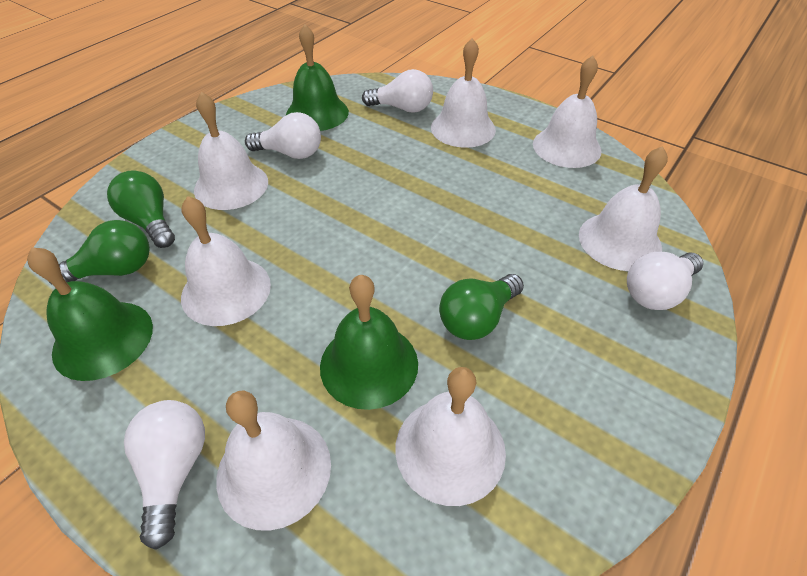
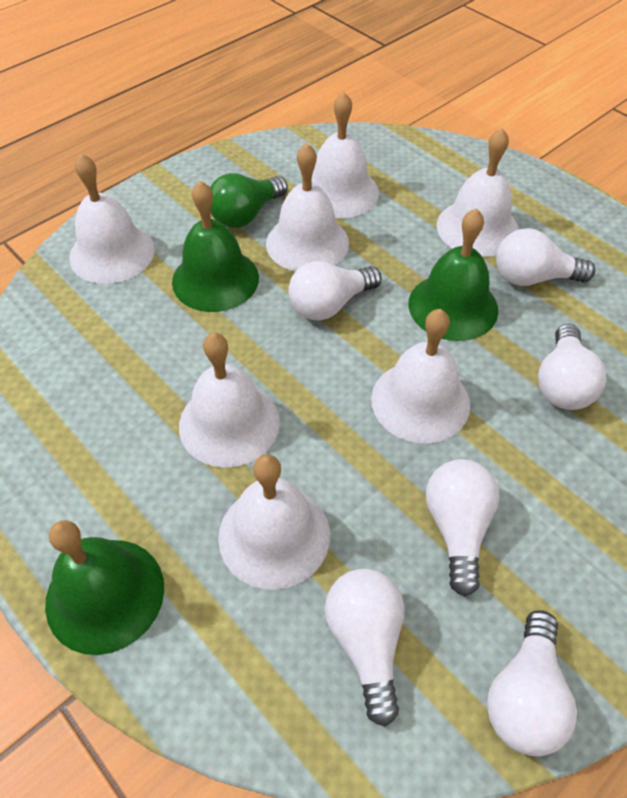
green light bulb: 3 -> 1
white light bulb: 4 -> 6

